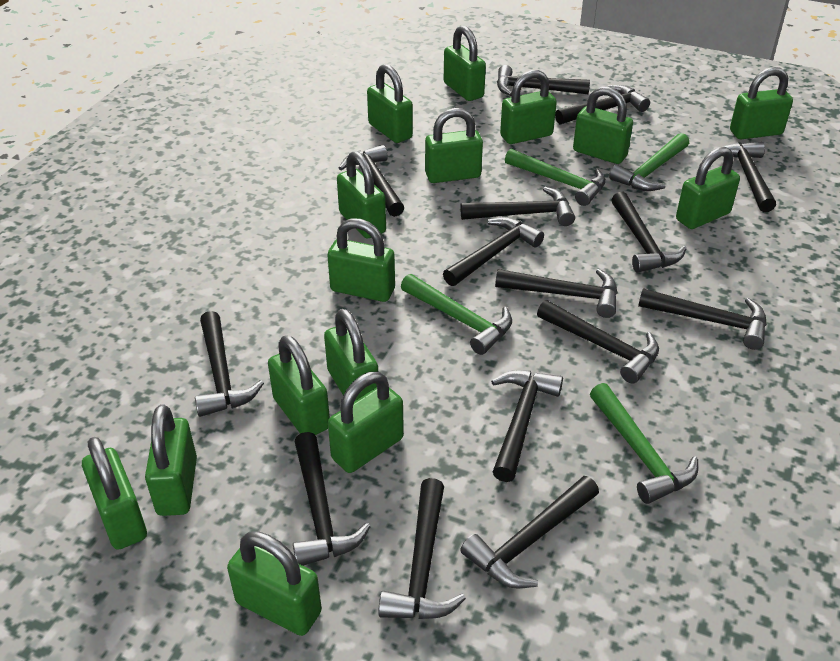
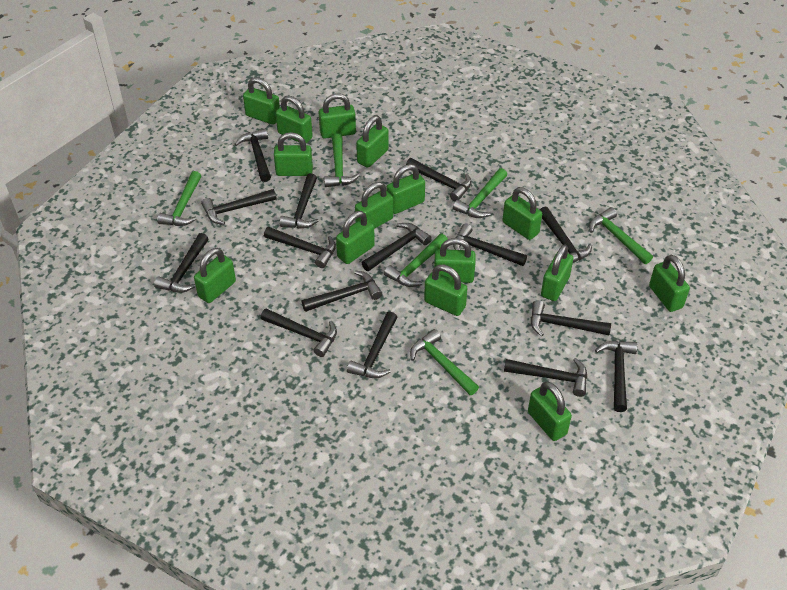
green hammer: 4 -> 6

